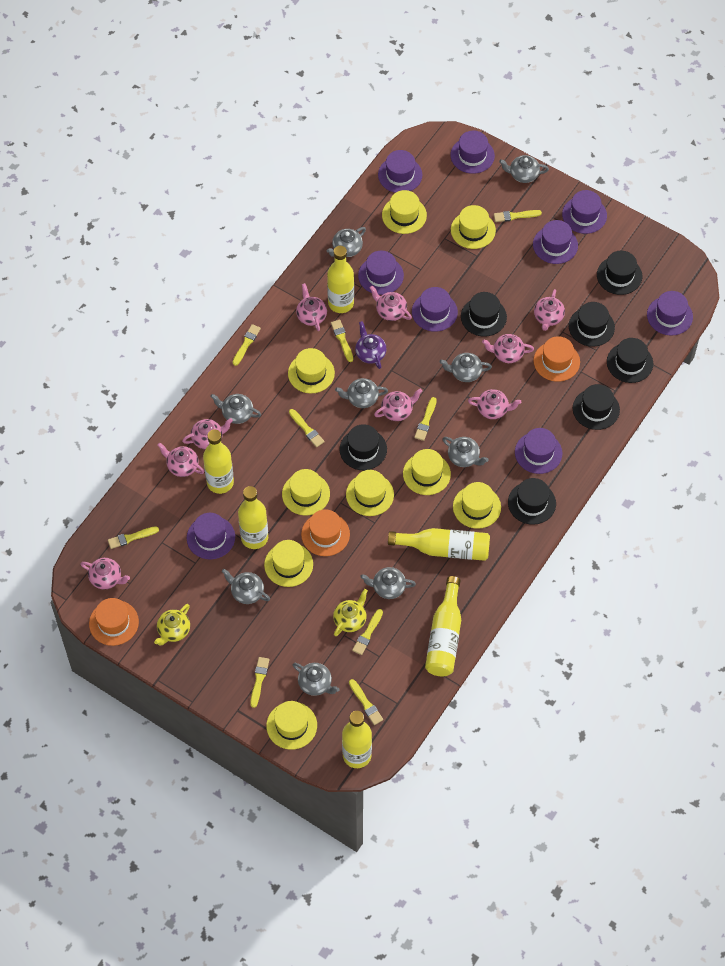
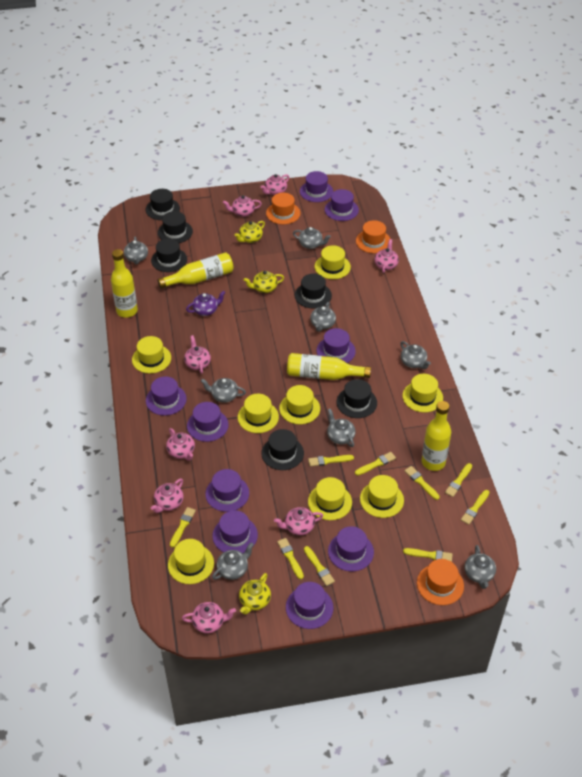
black hat: 7 -> 6
grey teapot: 9 -> 8
pink teapot: 9 -> 8
yellow bottle: 6 -> 4
yellow hat: 9 -> 8
yellow teapot: 2 -> 3

